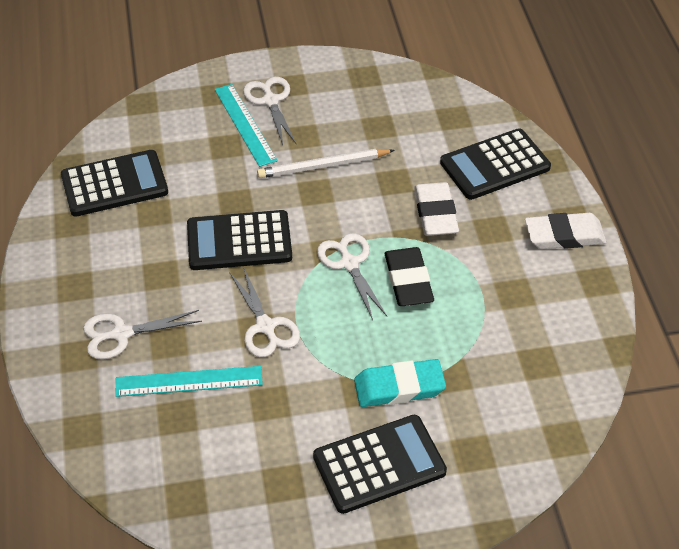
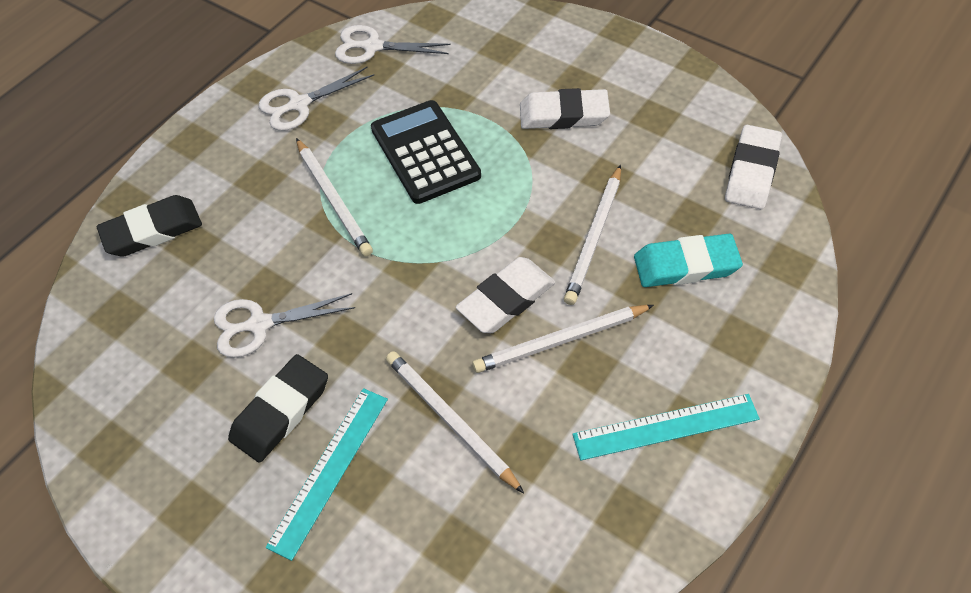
black calculator: 4 -> 1
black eraser: 1 -> 2
white eraser: 2 -> 3
white pencil: 1 -> 4
white scissors: 4 -> 3

